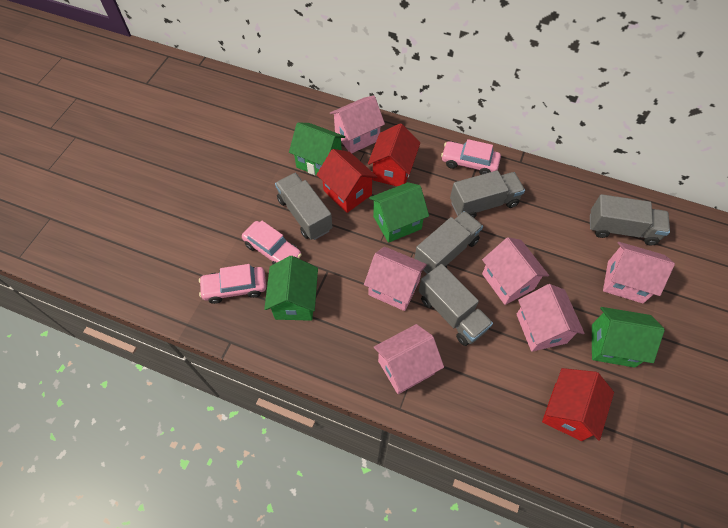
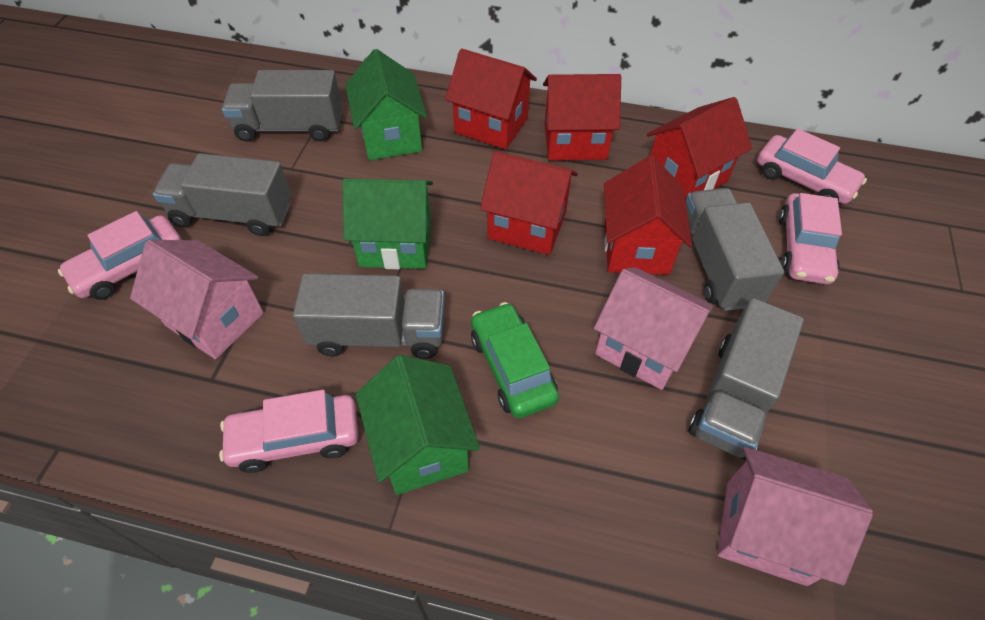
green car: 0 -> 1
green house: 4 -> 3
pink car: 3 -> 4
pink house: 6 -> 3
red house: 3 -> 5

